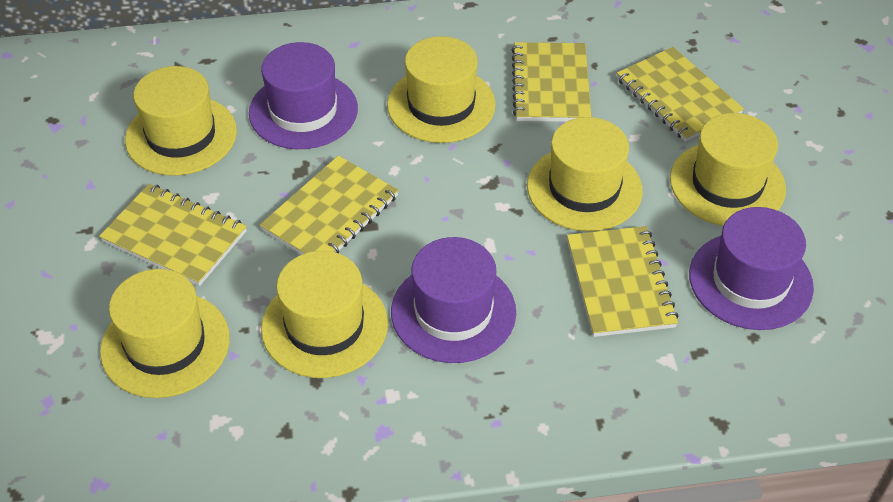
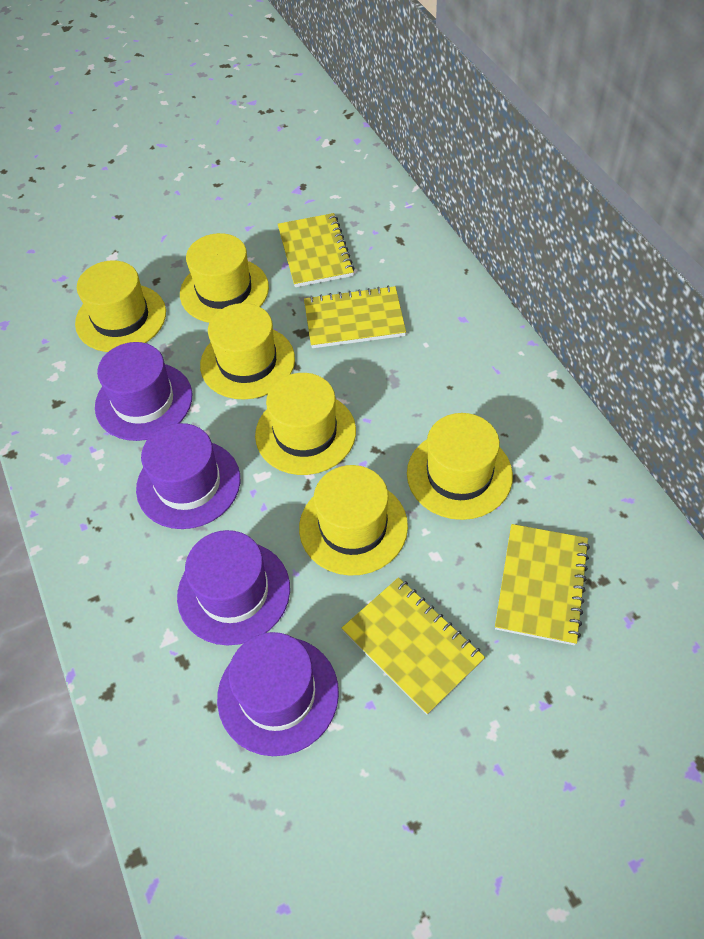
purple hat: 3 -> 4
yellow notebook: 5 -> 4

